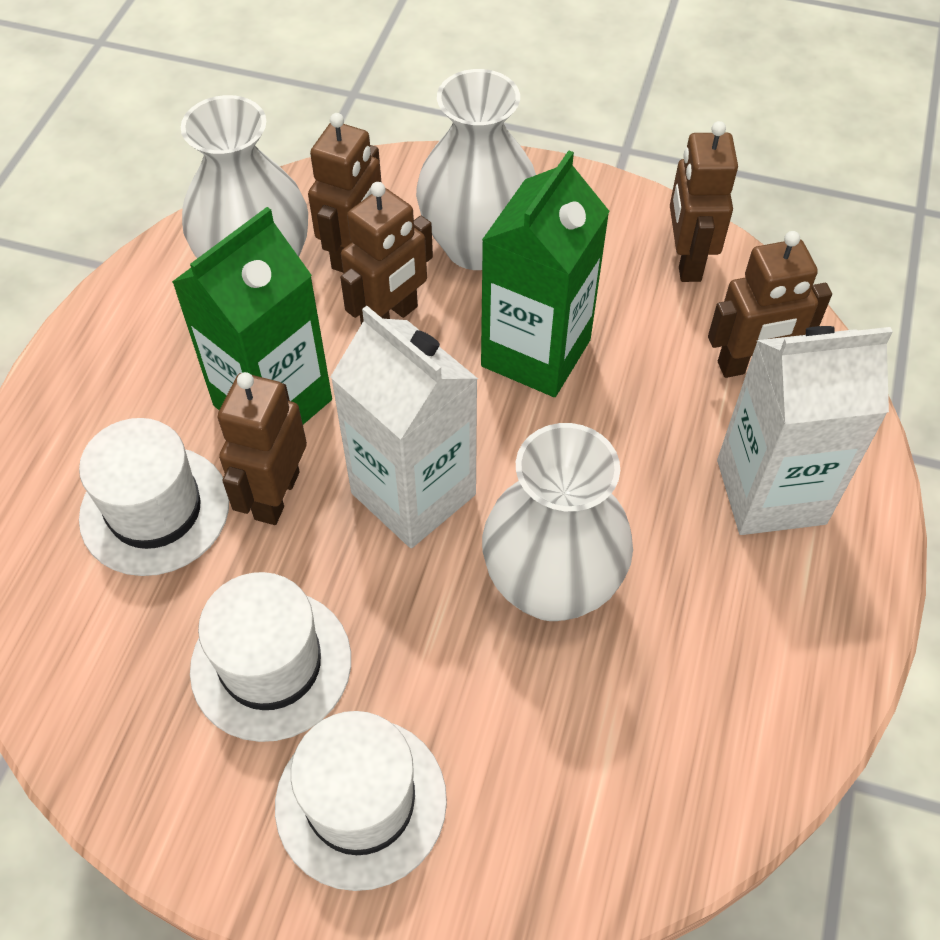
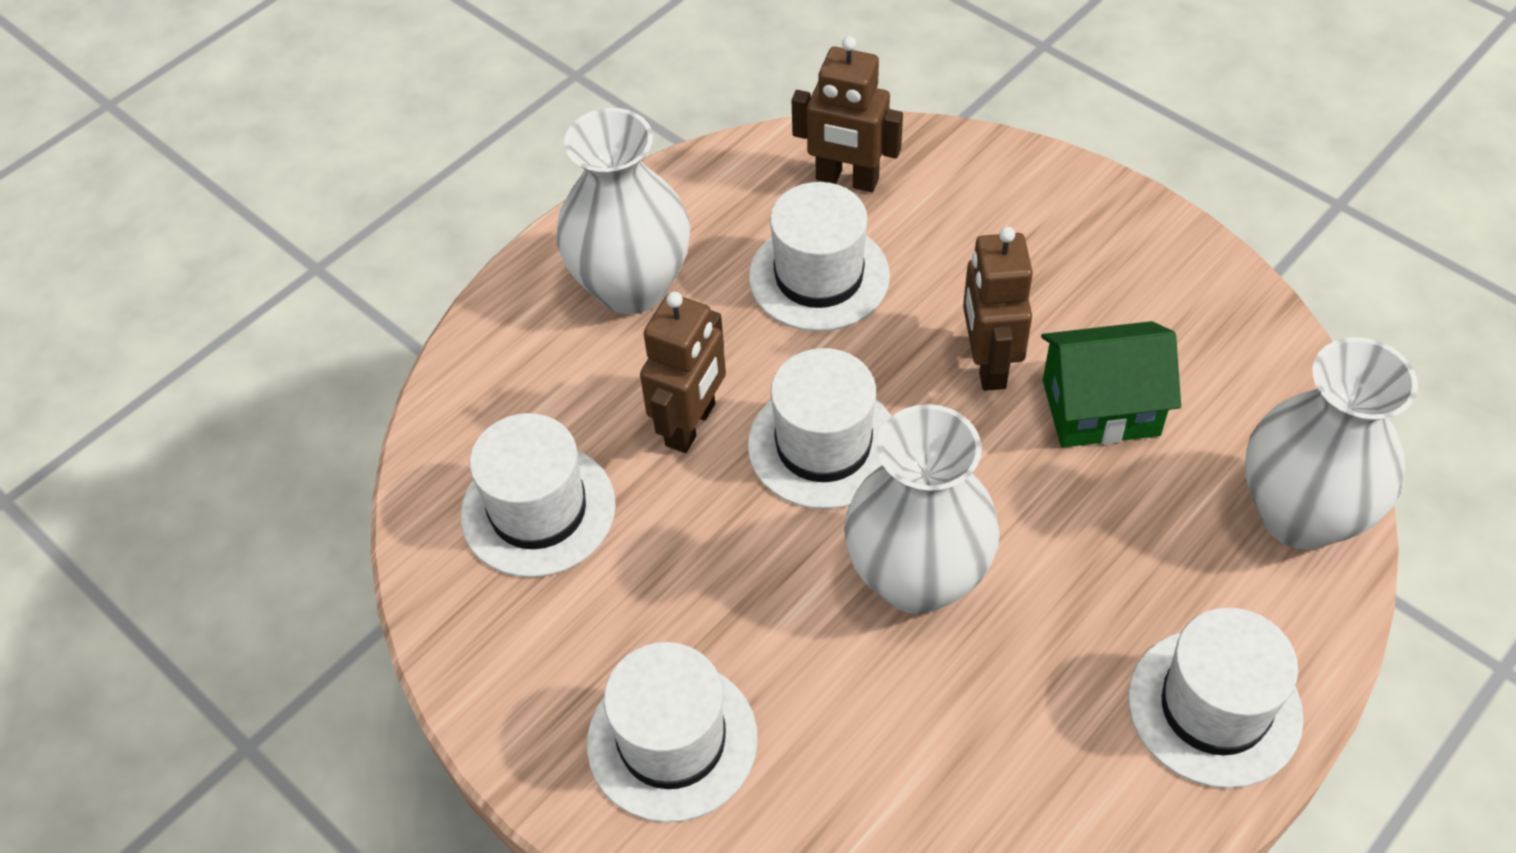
brown robot: 5 -> 3
green carton: 2 -> 0
green house: 0 -> 1
white carton: 2 -> 0
white hat: 3 -> 5

